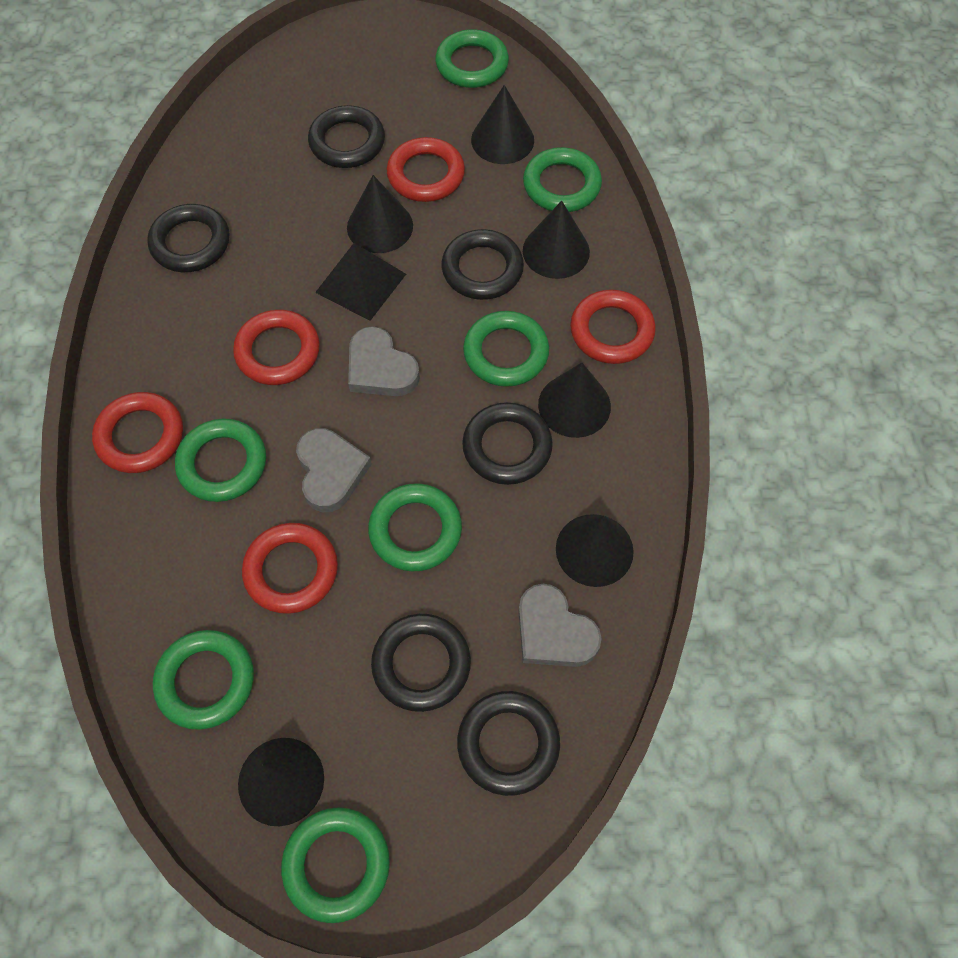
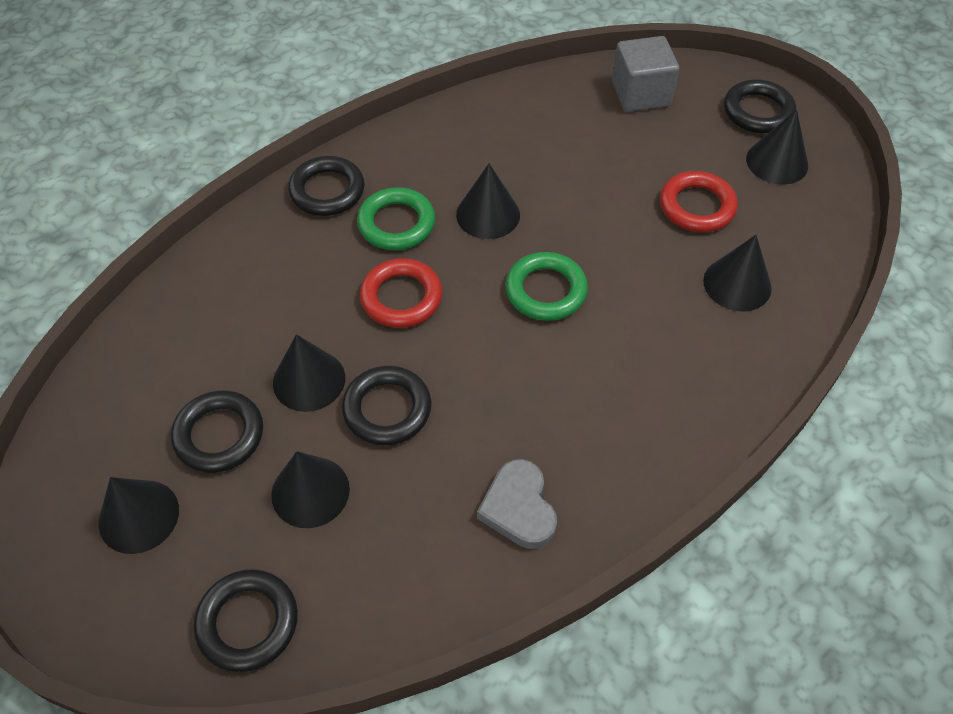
black pyramid: 1 -> 0
black ring: 6 -> 5
green ring: 7 -> 2
grey cube: 0 -> 1
grey heart: 3 -> 1
red ring: 5 -> 2

